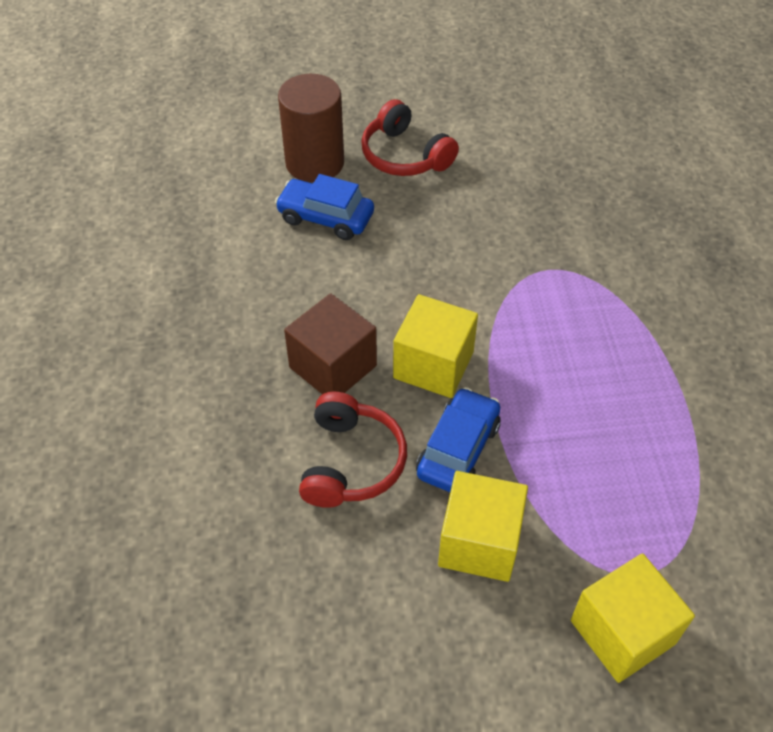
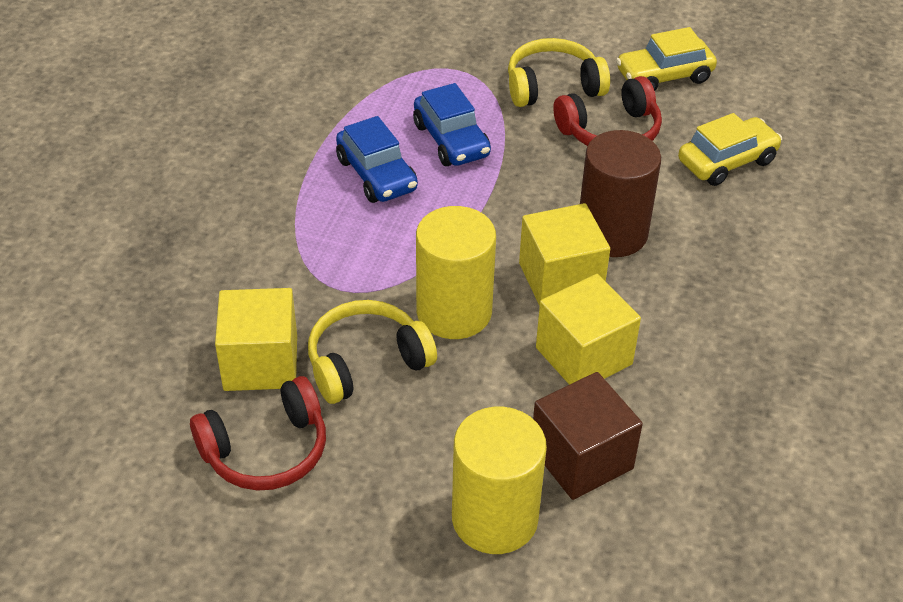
yellow car: 0 -> 2
yellow cylinder: 0 -> 2
yellow headphones: 0 -> 2

